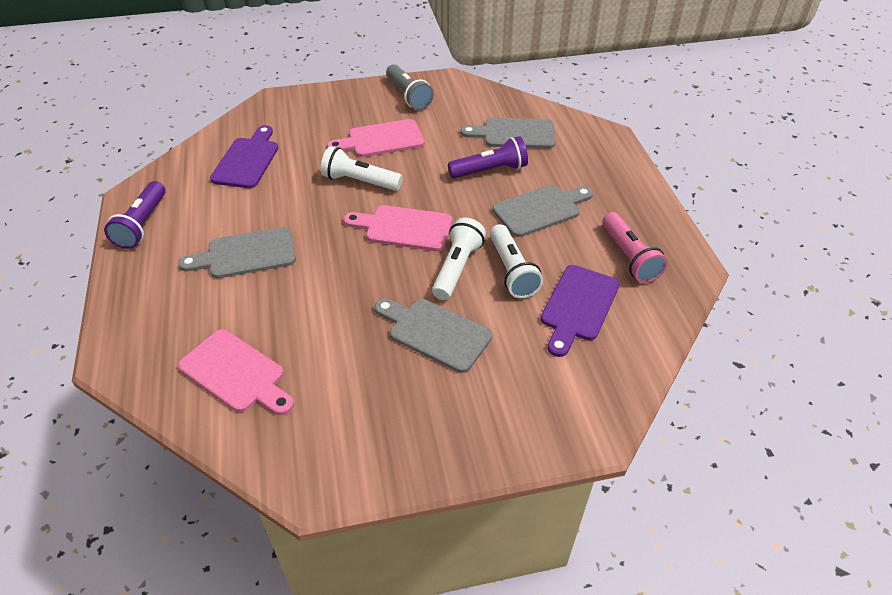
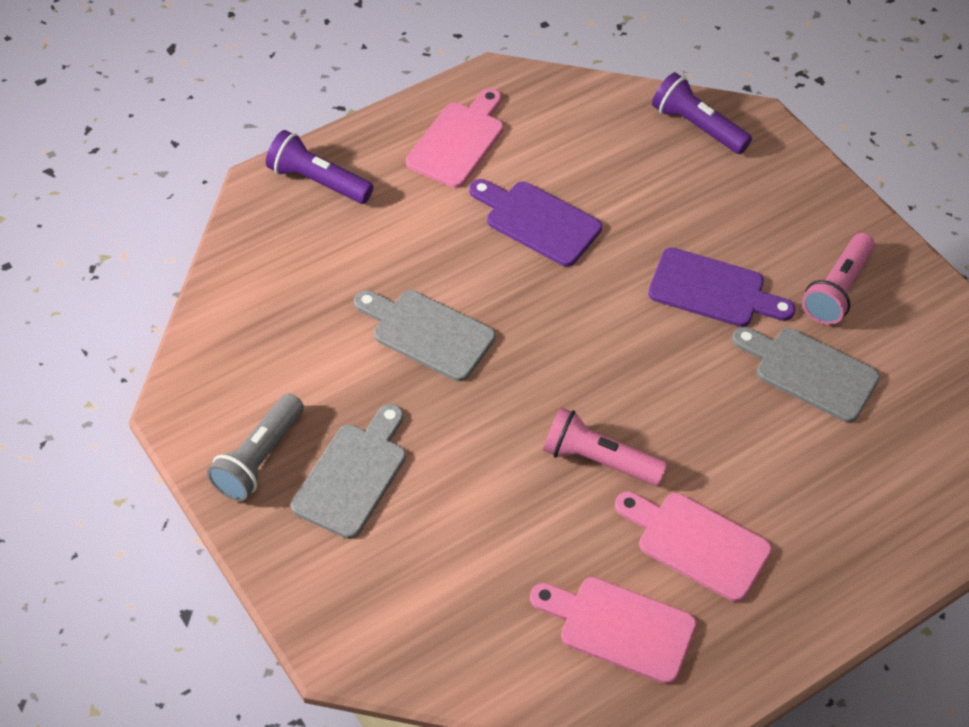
grey cutting board: 4 -> 3
pink flashlight: 1 -> 2
white flashlight: 3 -> 0

